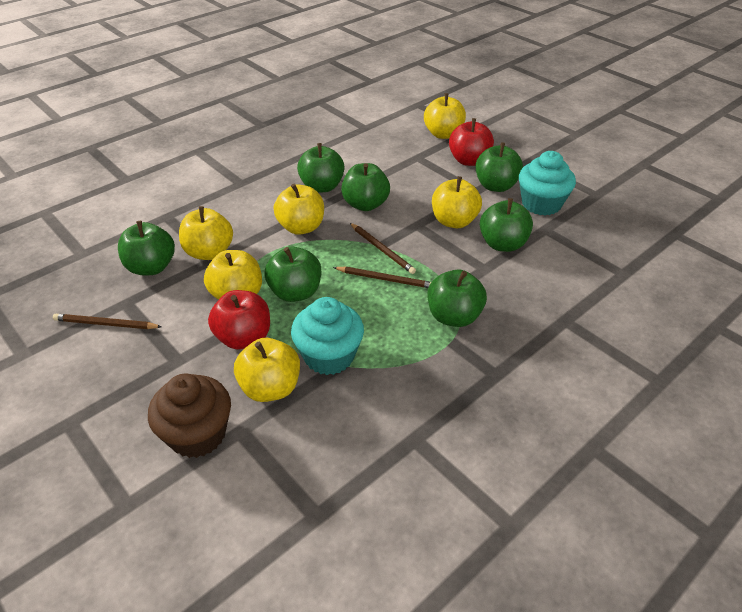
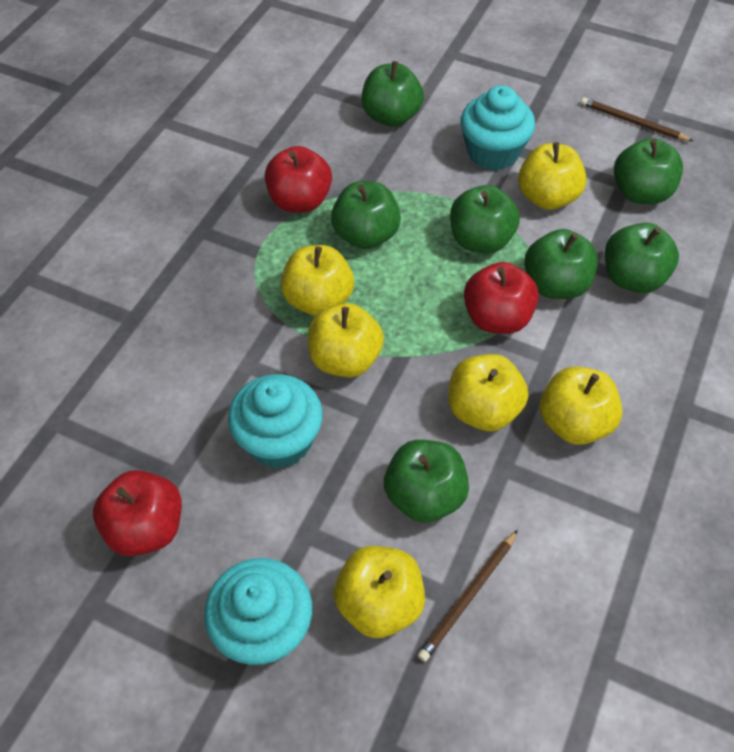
brown cupcake: 1 -> 0
brown pencil: 3 -> 2
red apple: 2 -> 3
turquoise cupcake: 2 -> 3

